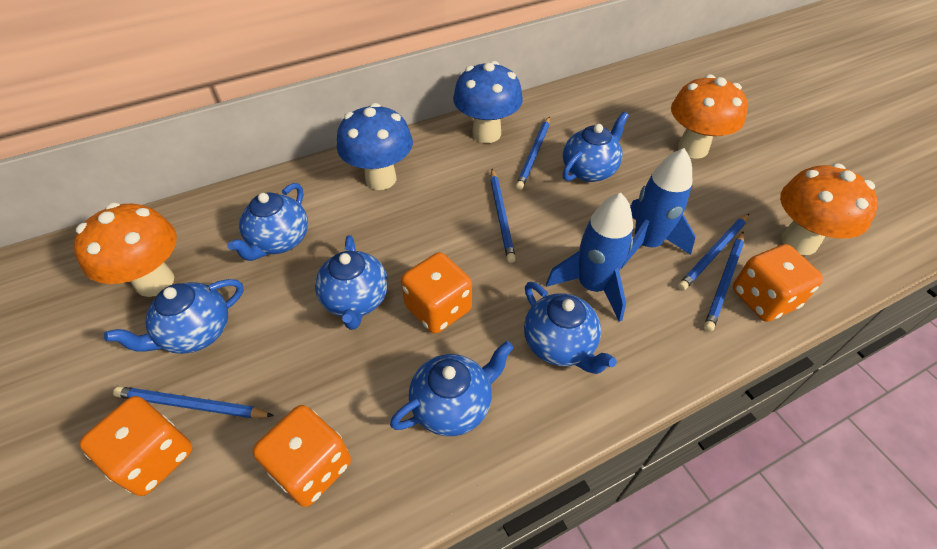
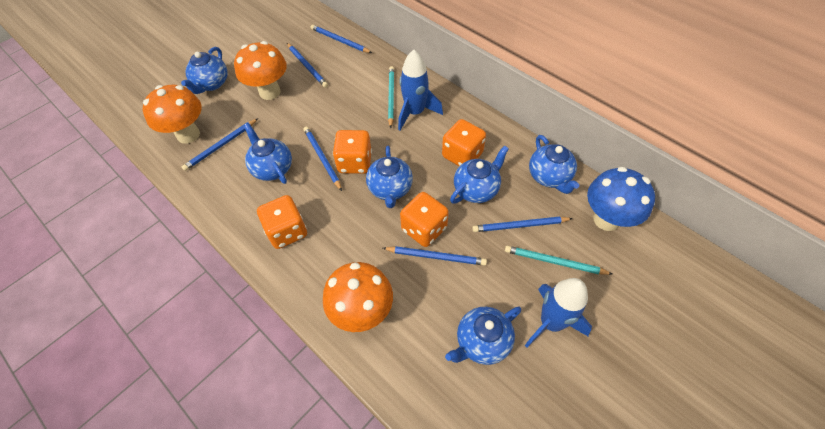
blue mushroom: 2 -> 1
blue pencil: 5 -> 6
turquoise pencil: 0 -> 2

